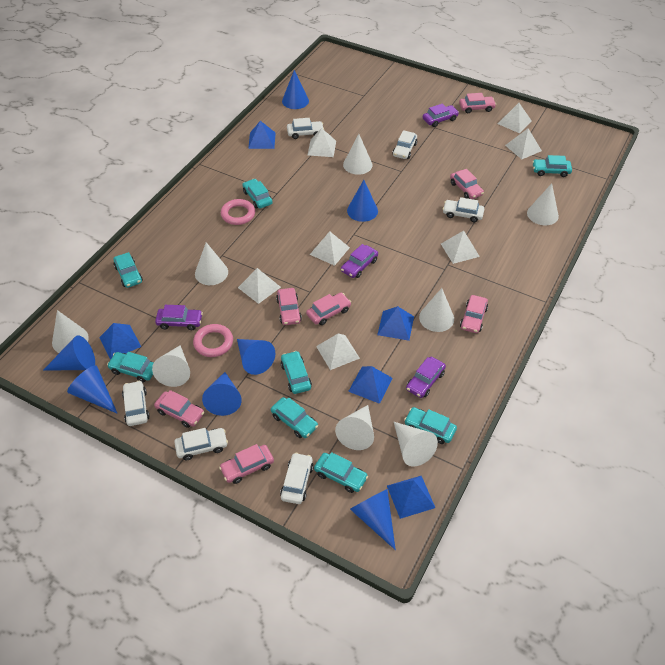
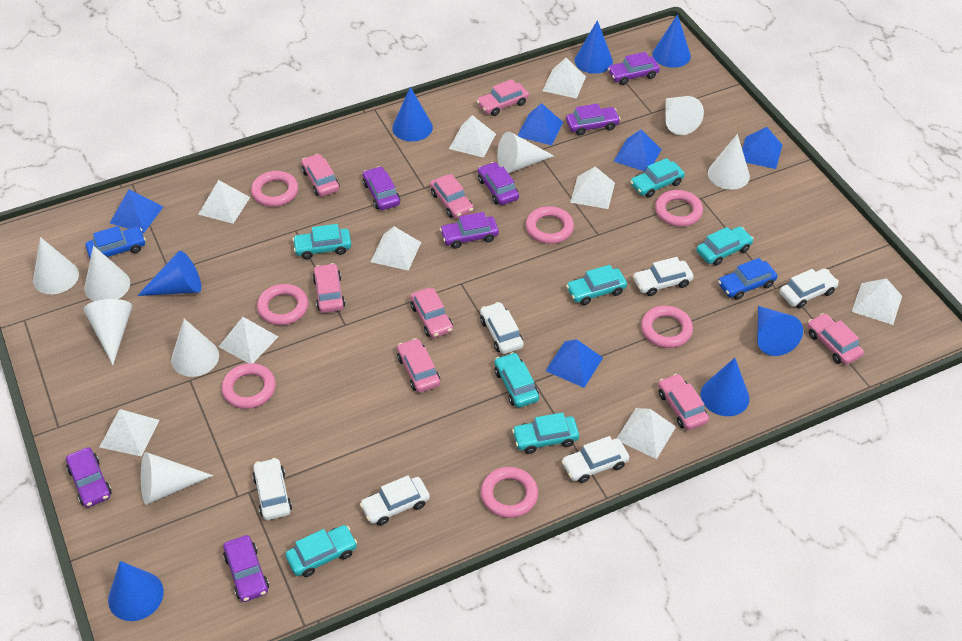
blue car: 0 -> 2
pink car: 7 -> 8
pink ring: 2 -> 7
purple car: 4 -> 7
turquoise car: 8 -> 7
white pyramid: 7 -> 9

